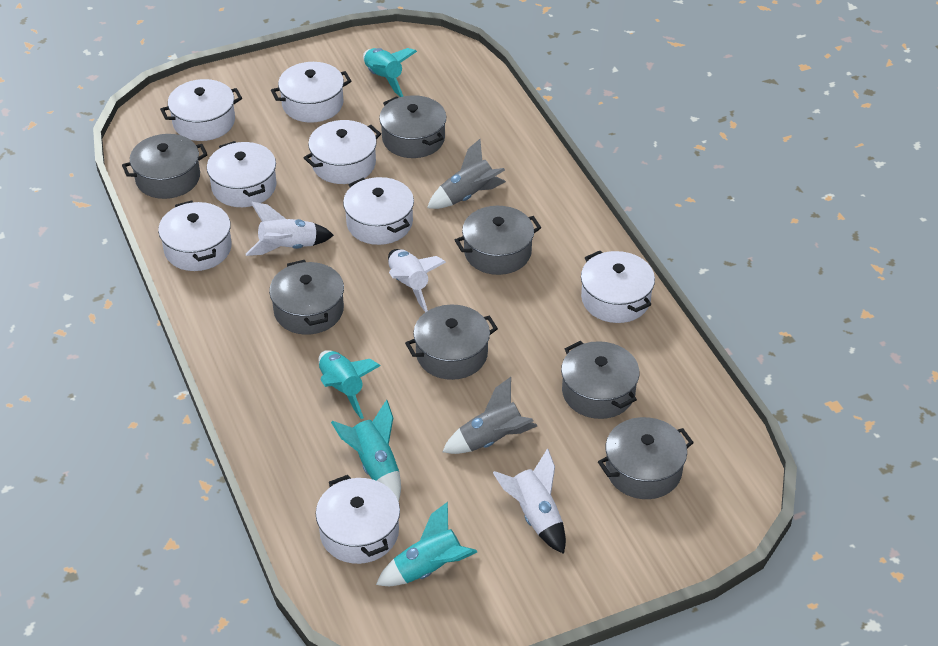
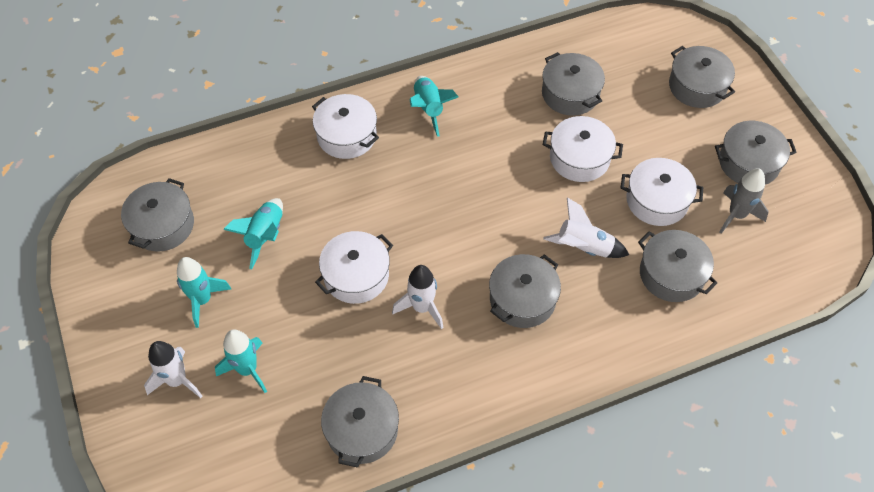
grey rocket: 2 -> 1
white pot: 8 -> 4

